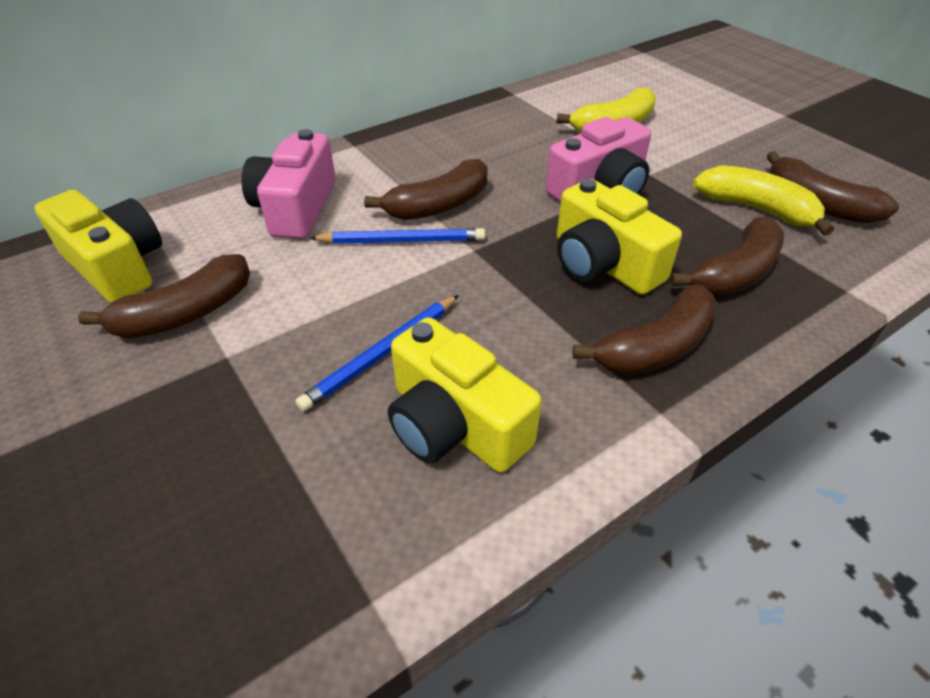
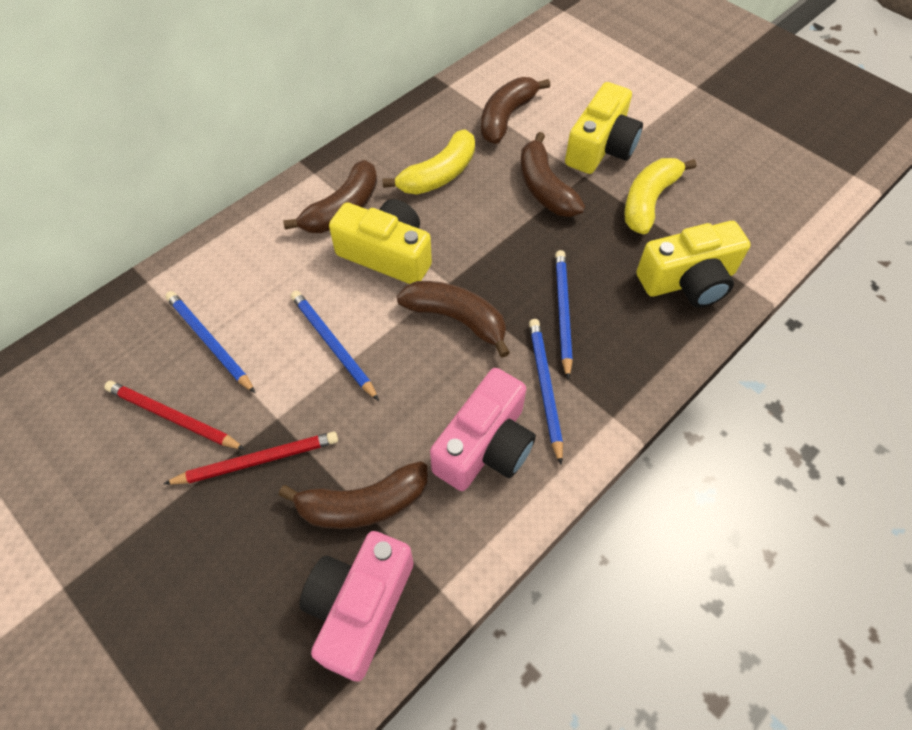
blue pencil: 2 -> 4
red pencil: 0 -> 2

